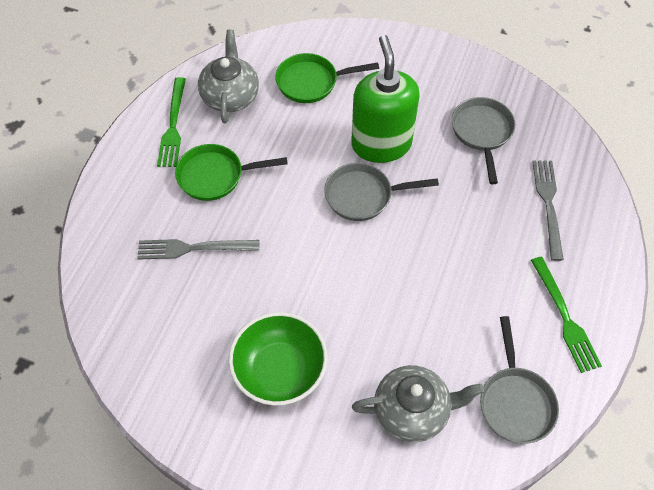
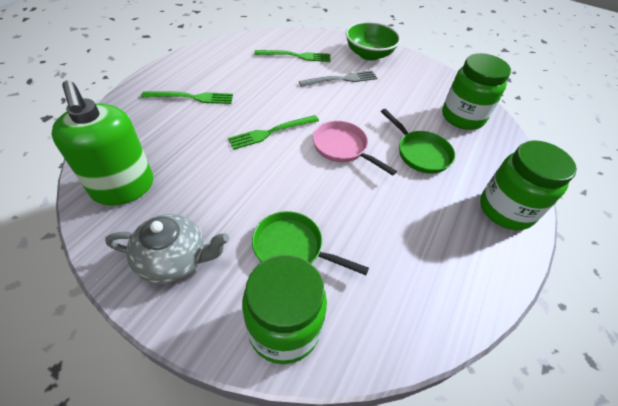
green fork: 2 -> 3
green jar: 0 -> 3
grey fork: 2 -> 1
grey pan: 3 -> 0
grey teapot: 2 -> 1
pink pan: 0 -> 1

